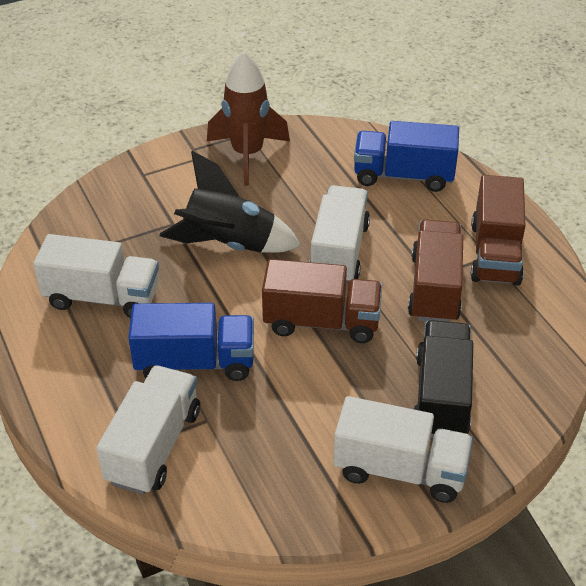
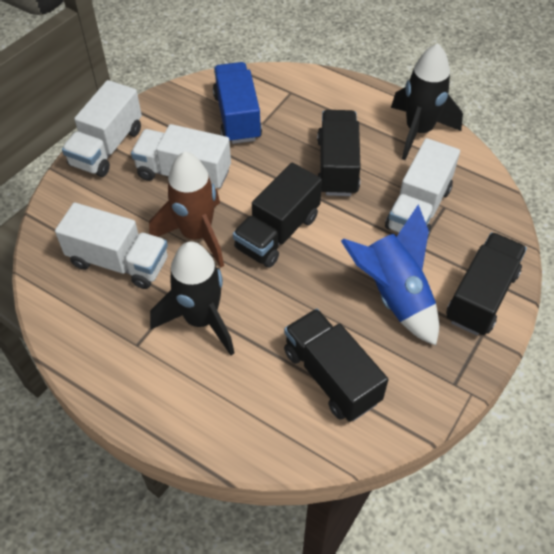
black rocket: 1 -> 2
black truck: 1 -> 4
blue rocket: 0 -> 1
blue truck: 2 -> 1
brown truck: 3 -> 0

